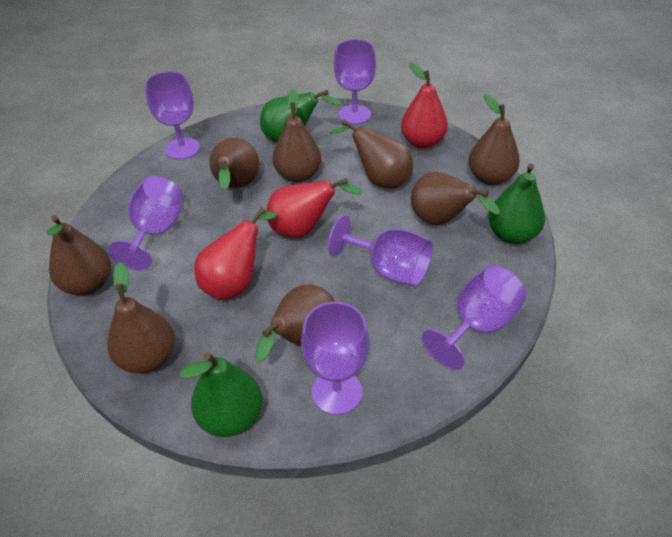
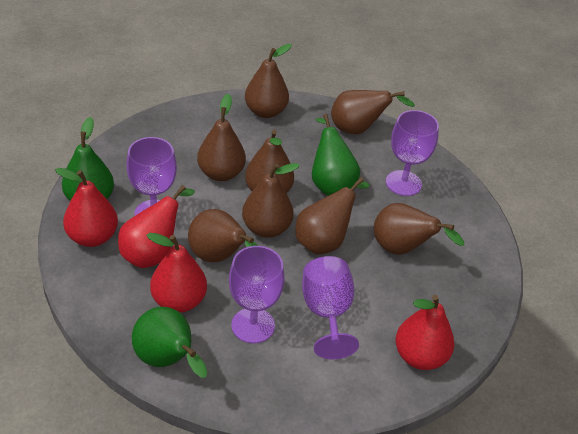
purple goblet: 6 -> 4
red pear: 3 -> 4

